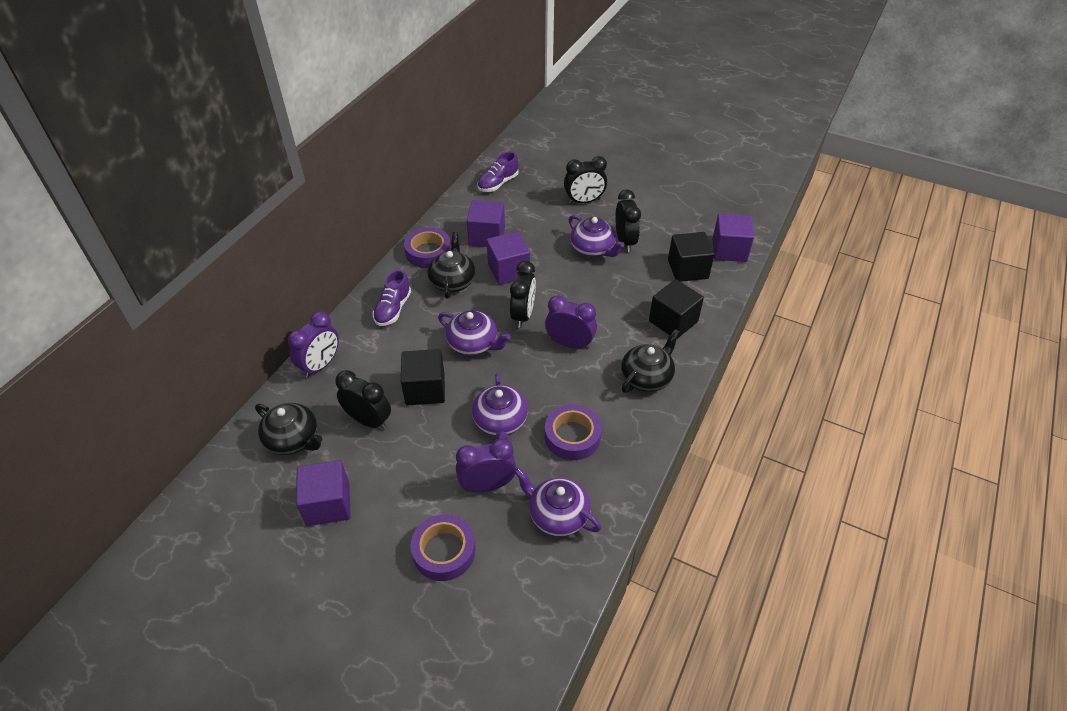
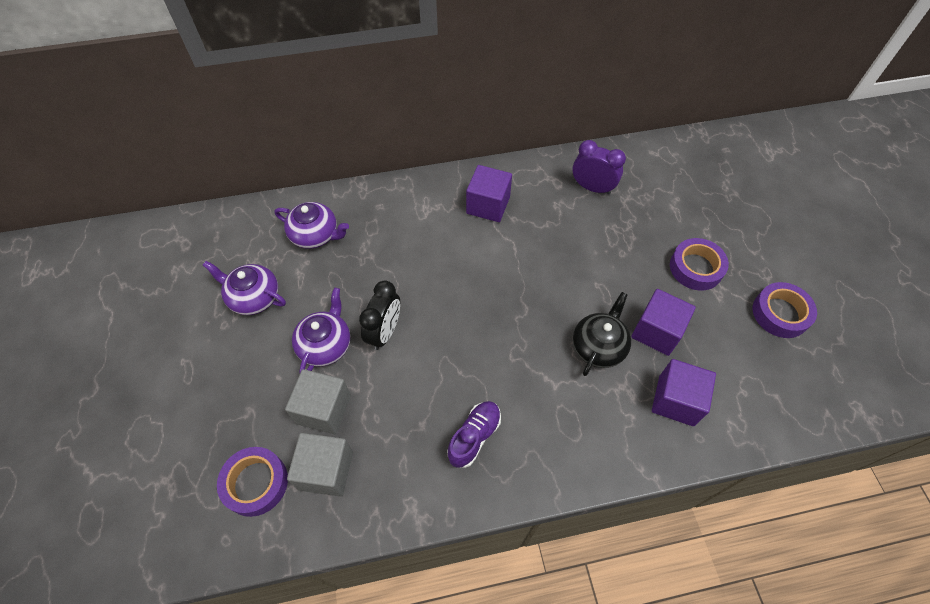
black clock: 4 -> 1
black cube: 3 -> 0
black teapot: 3 -> 1
grey cube: 0 -> 2
purple clock: 3 -> 1
purple cube: 4 -> 3
purple shoe: 2 -> 1
purple teapot: 4 -> 3

